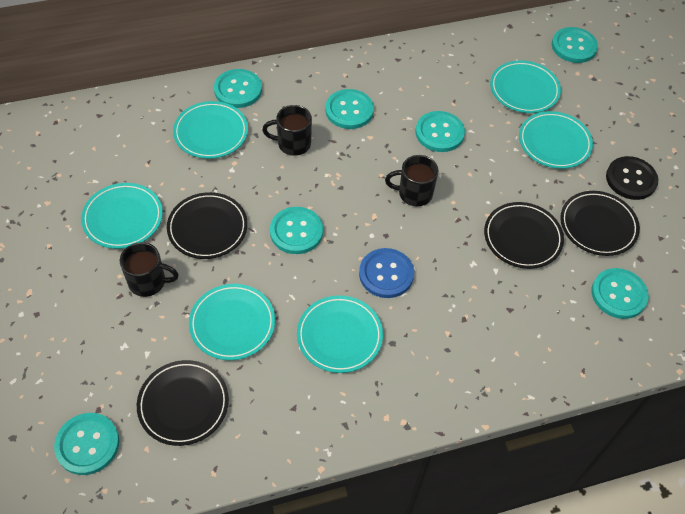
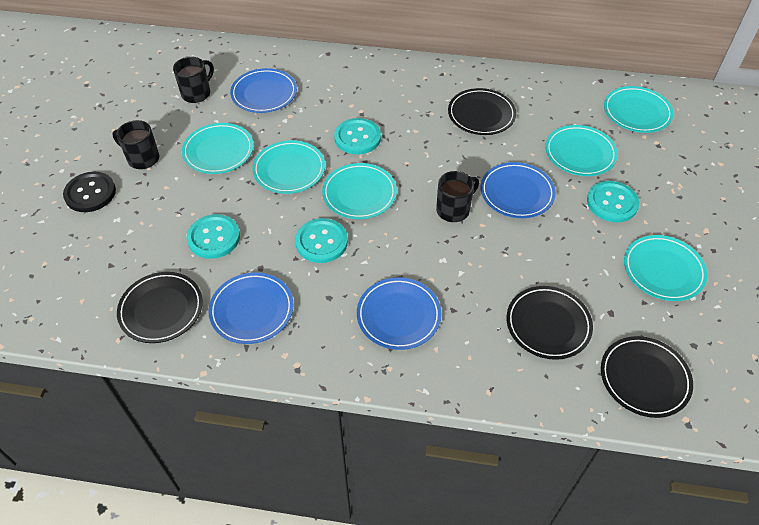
blue button: 1 -> 0
blue plate: 0 -> 4
turquoise button: 7 -> 4

